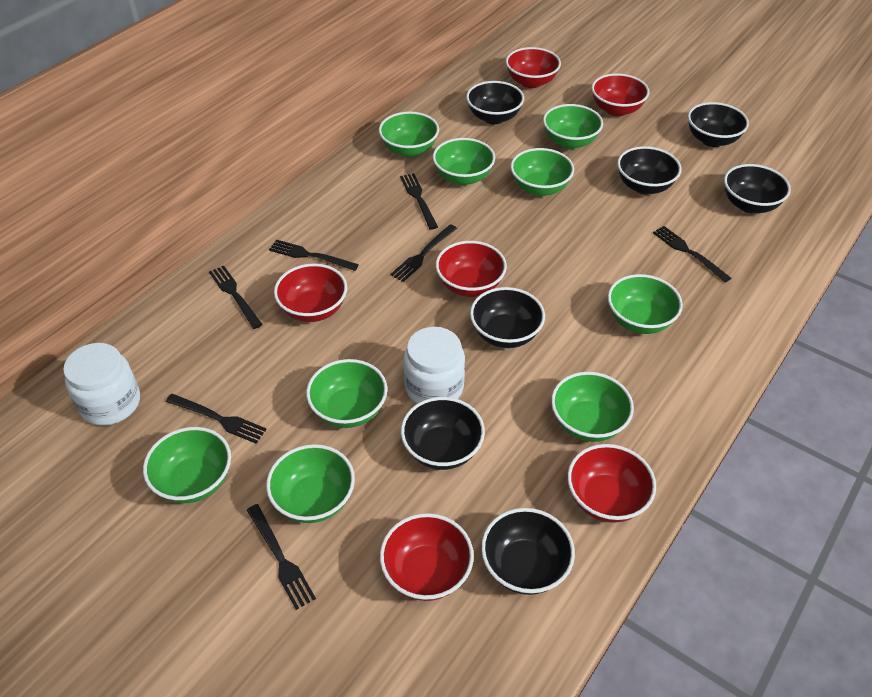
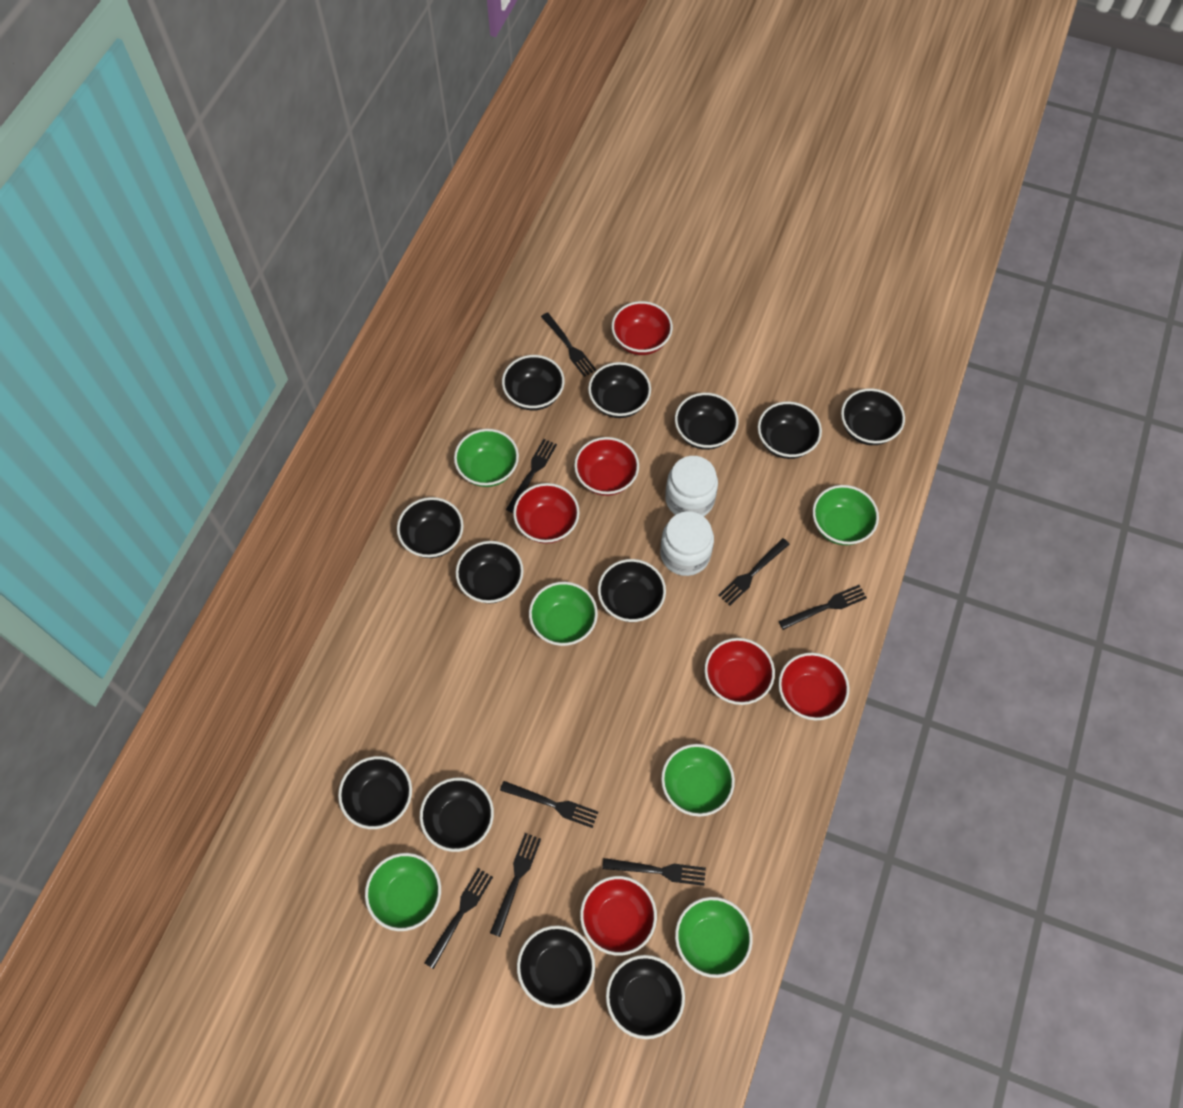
black bowl: 7 -> 12
black fork: 7 -> 8
green bowl: 9 -> 6

